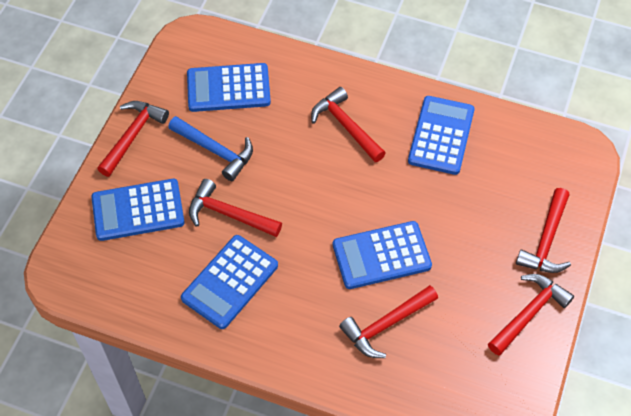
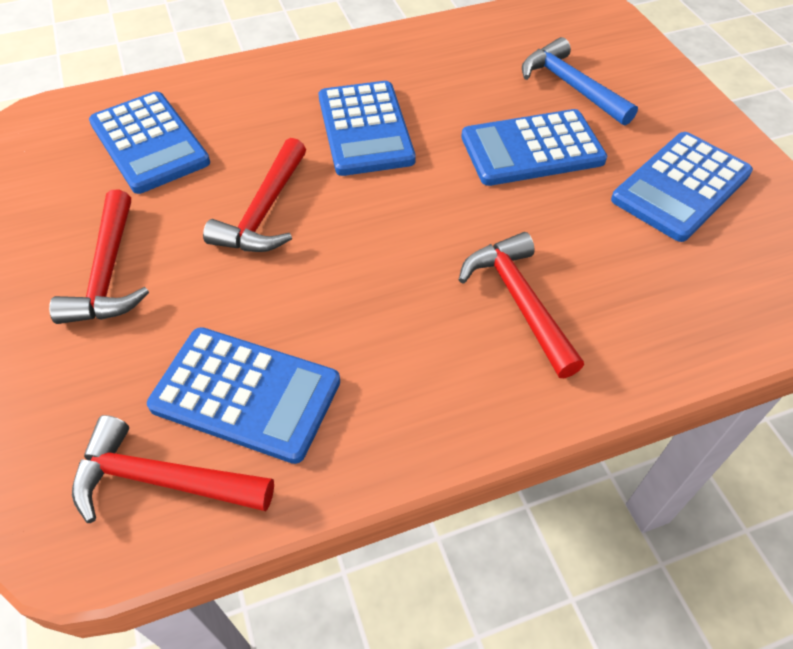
red hammer: 6 -> 4

